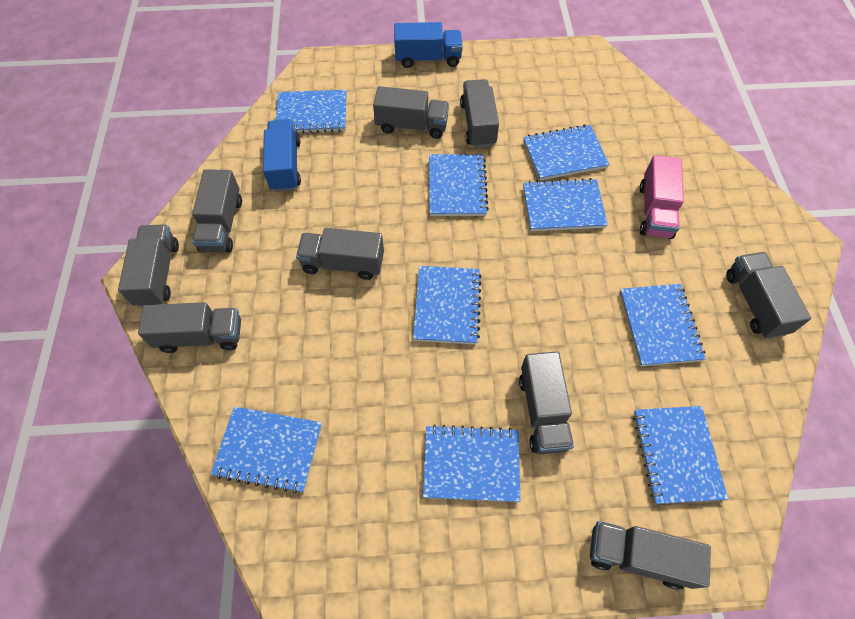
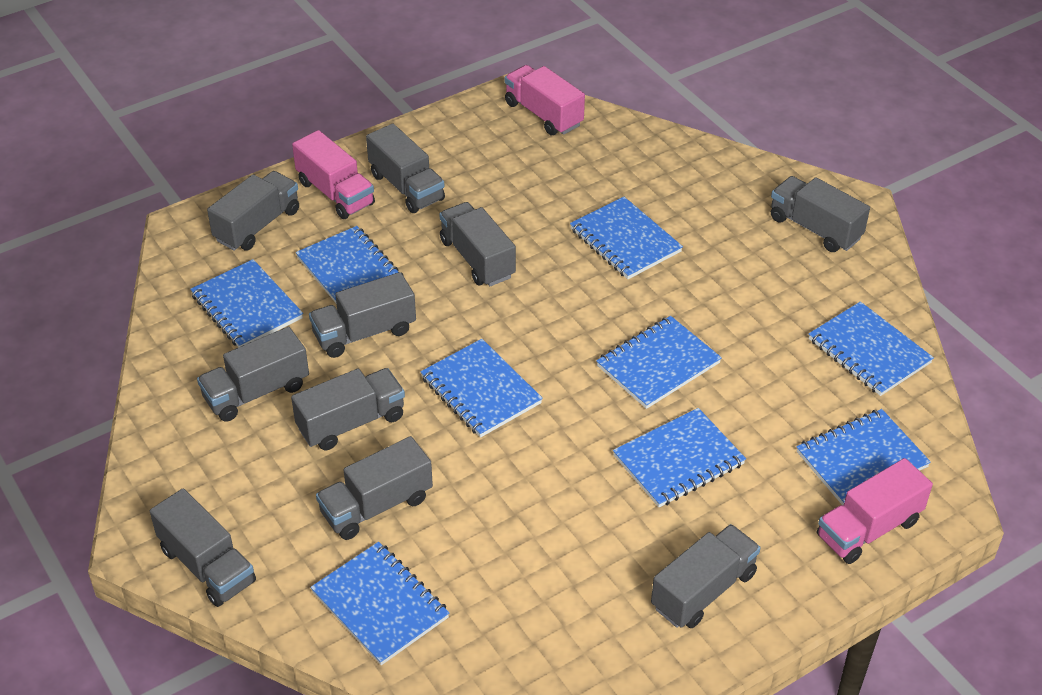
blue truck: 2 -> 0
grey truck: 9 -> 10
pink truck: 1 -> 3

